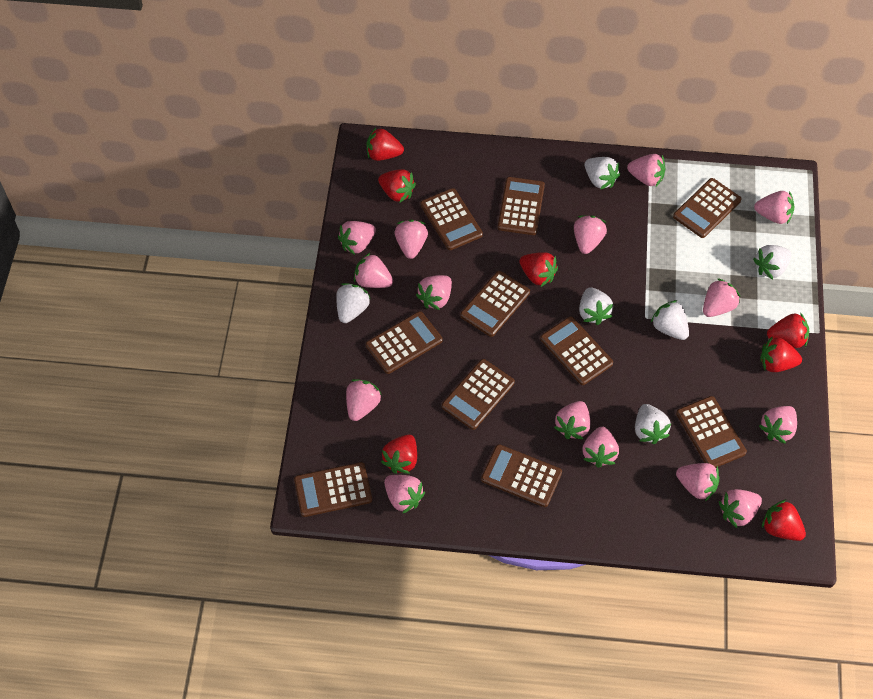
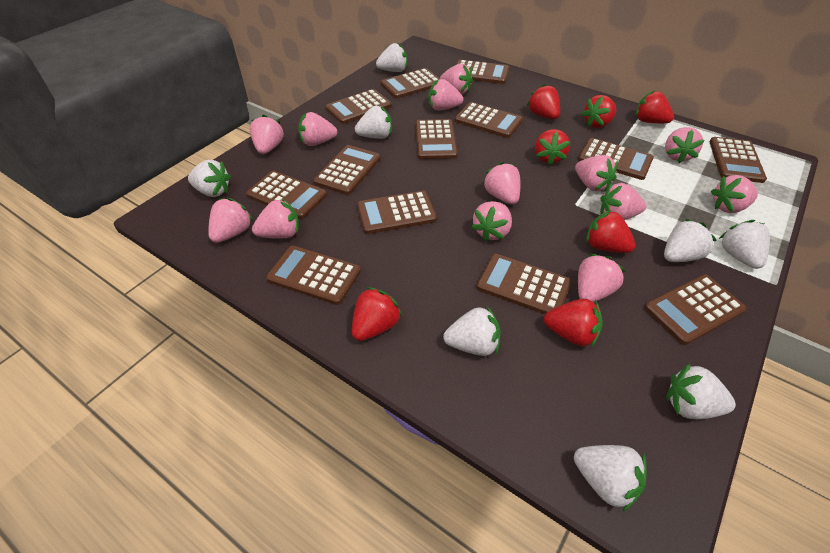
brown calculator: 10 -> 13
pink strawberry: 15 -> 13
white strawberry: 6 -> 8

